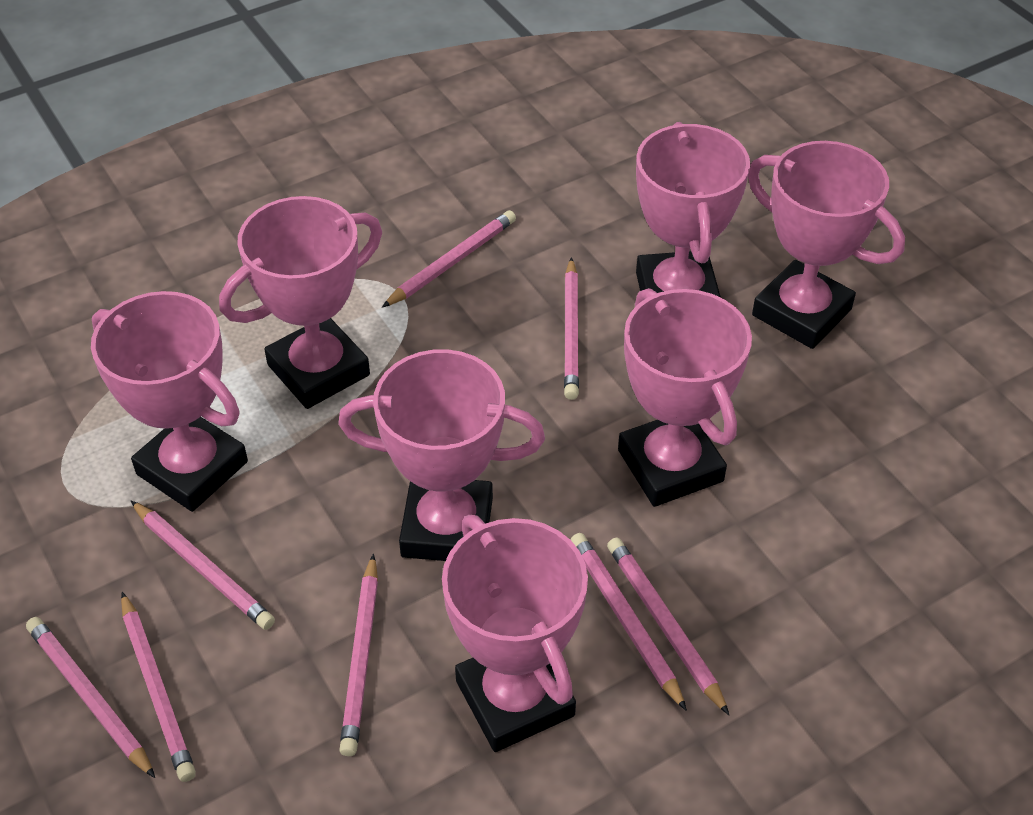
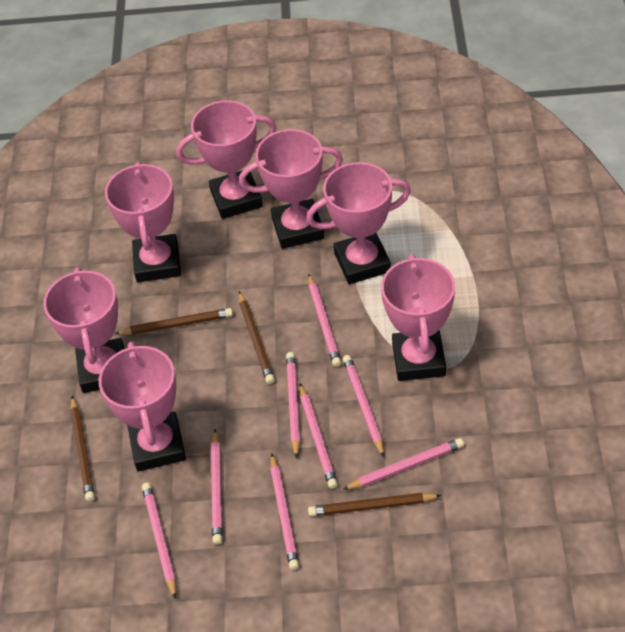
brown pencil: 0 -> 4

